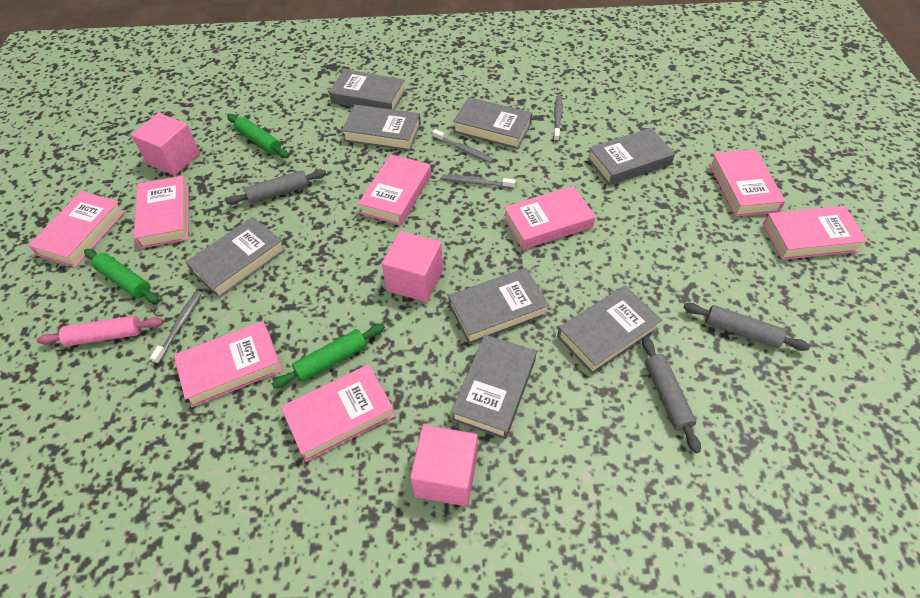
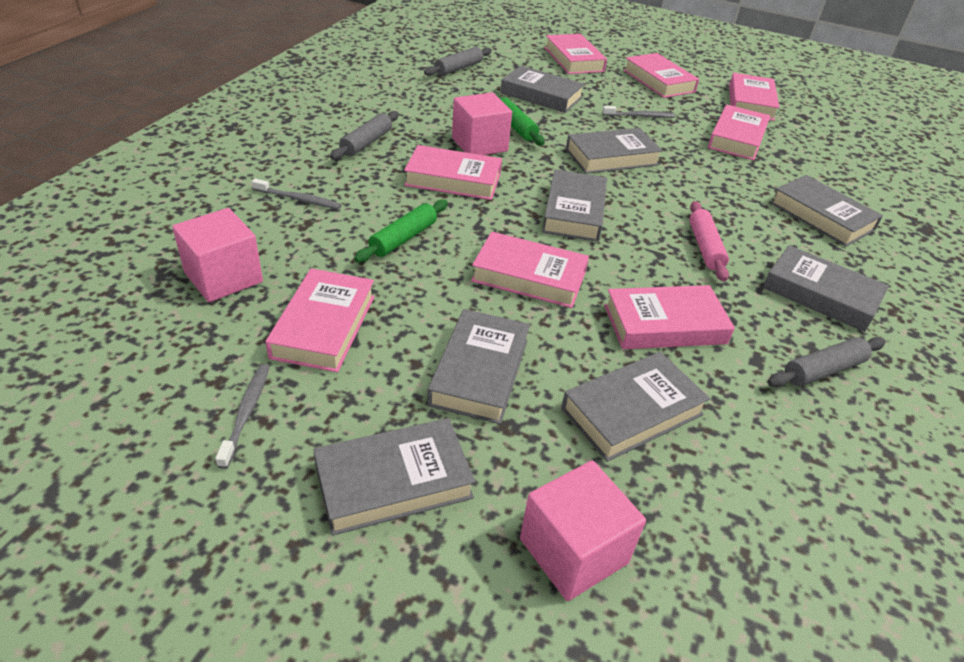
green rolling pin: 3 -> 2
grey toothbrush: 4 -> 3

